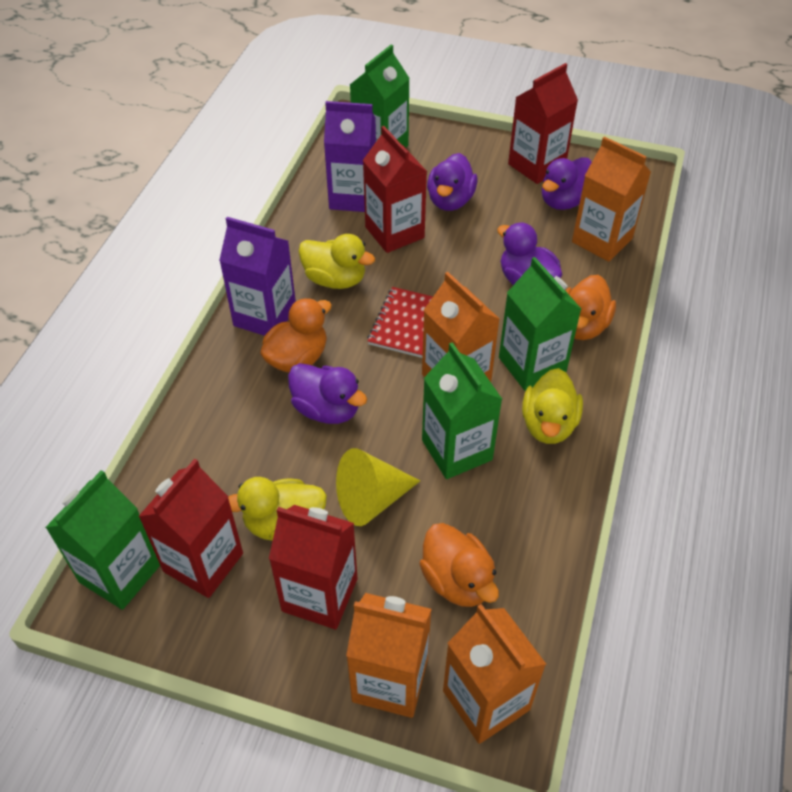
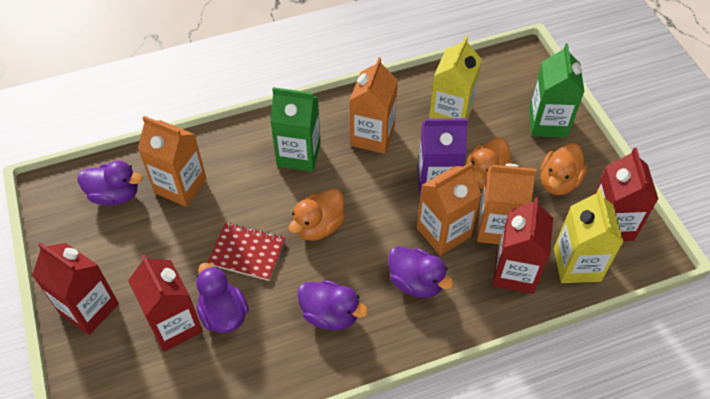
green carton: 4 -> 2
purple carton: 2 -> 1
yellow carton: 0 -> 2
yellow cone: 1 -> 0
yellow duck: 3 -> 0

